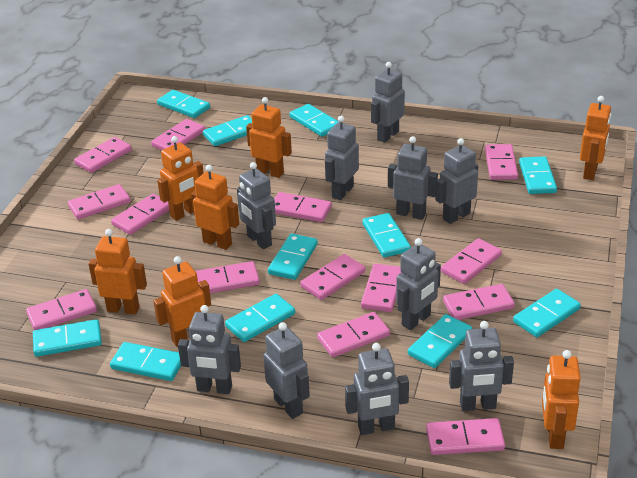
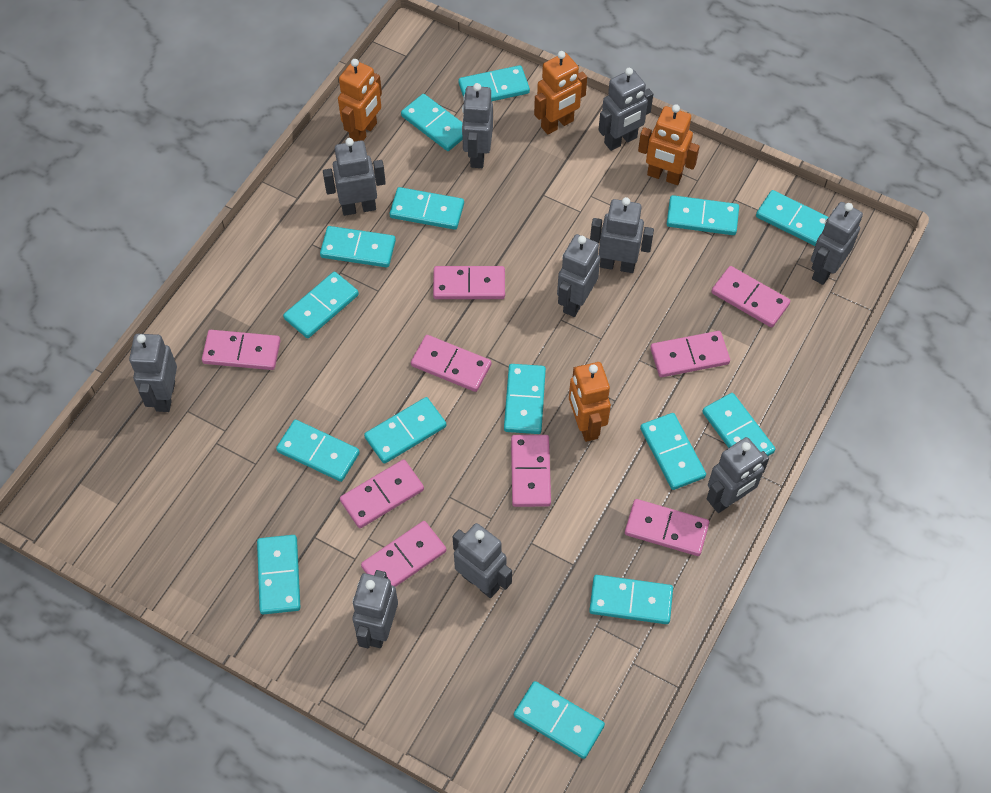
orange robot: 7 -> 4
pink domino: 14 -> 9
turquoise domino: 11 -> 15

